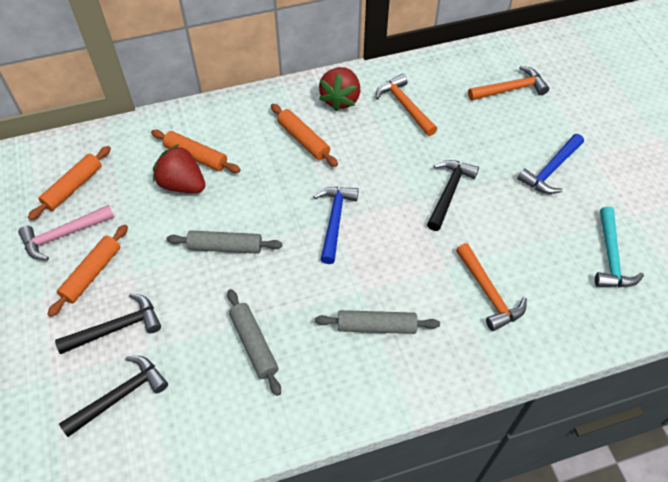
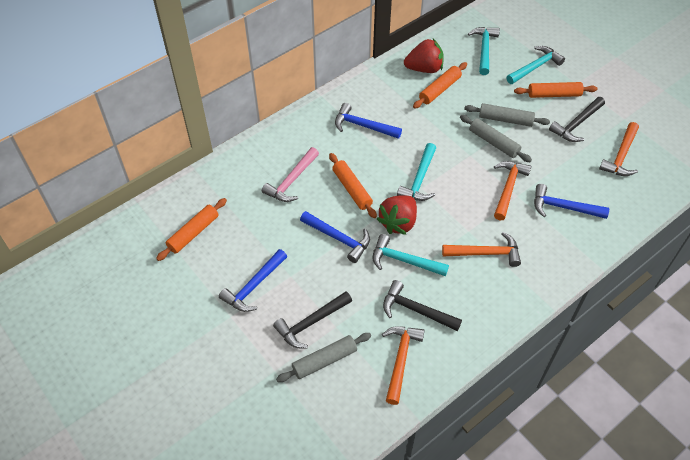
blue hammer: 2 -> 4
orange hammer: 3 -> 4
turquoise hammer: 1 -> 4

